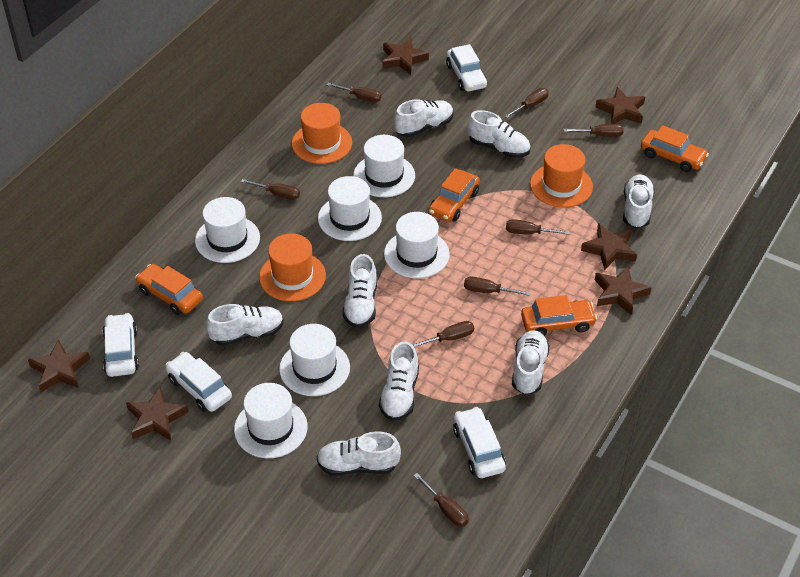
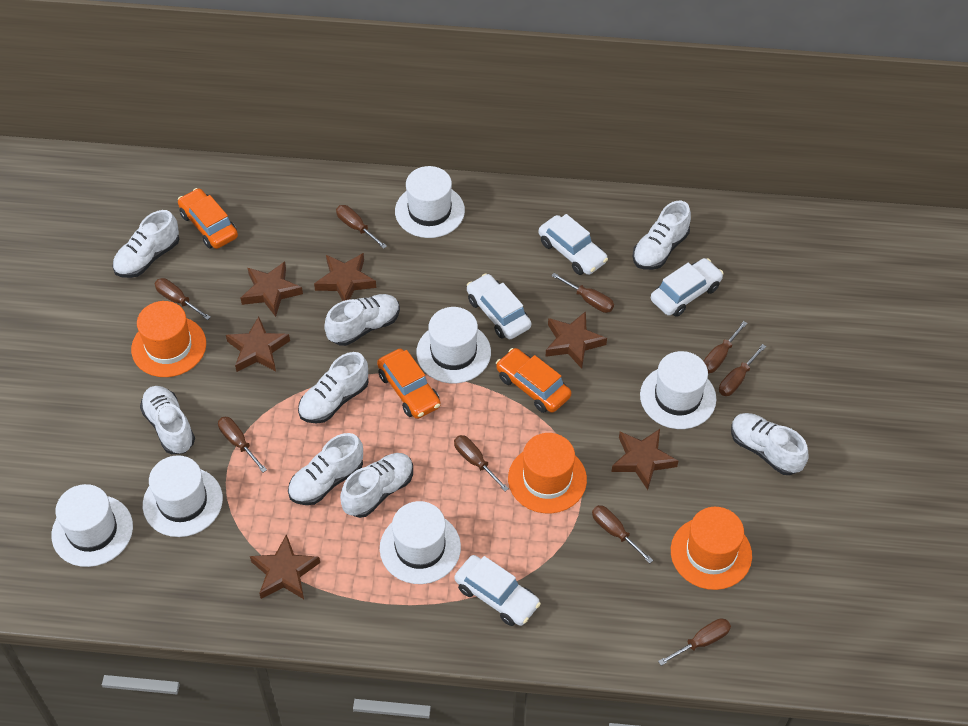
brown screwdriver: 8 -> 9
orange car: 4 -> 3

